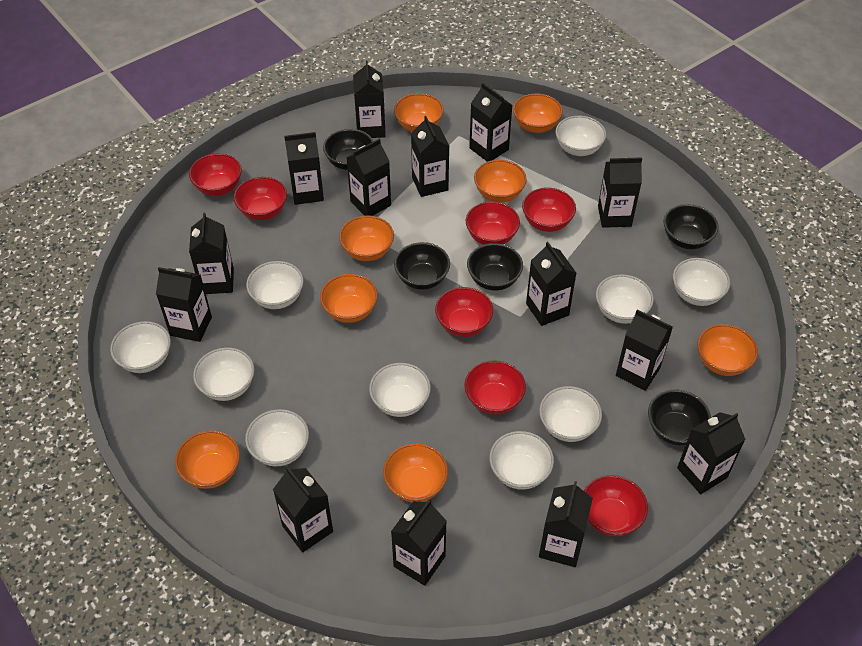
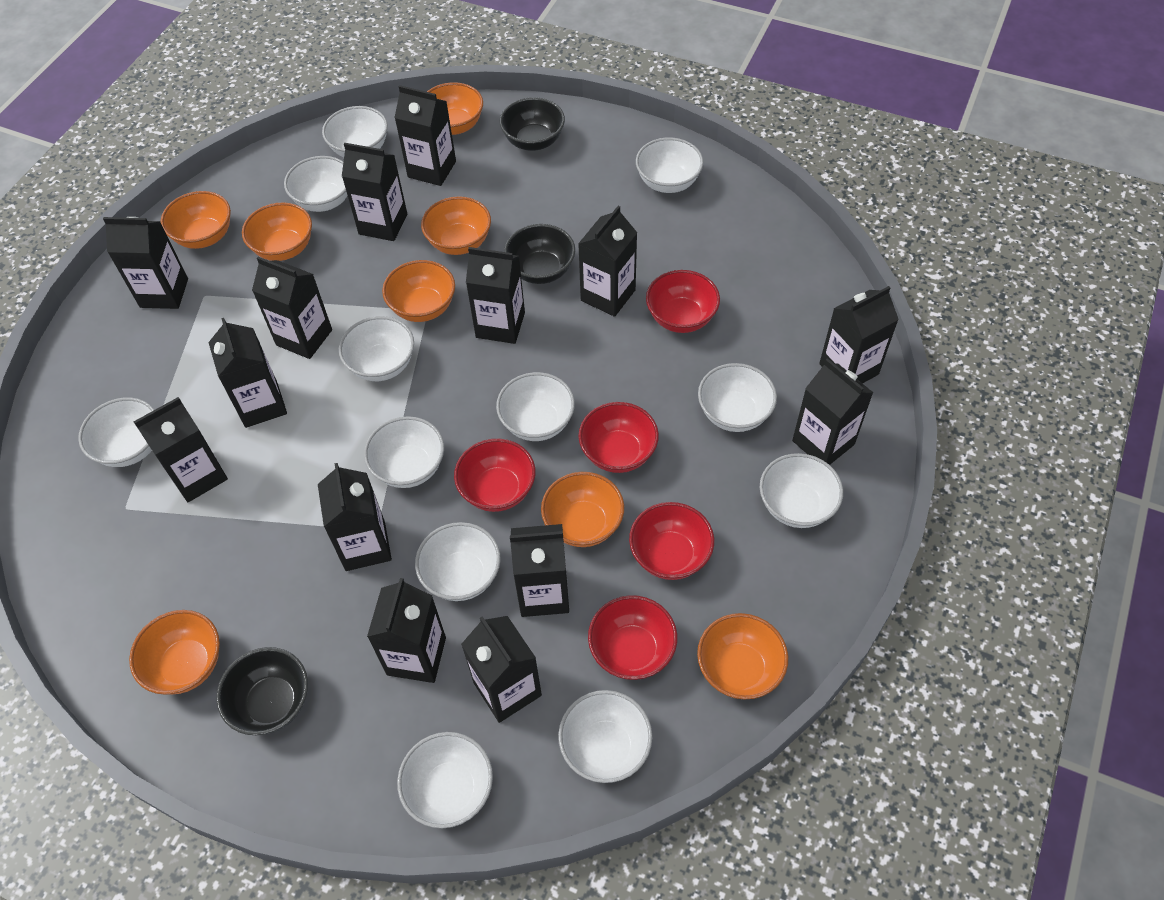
black bowl: 5 -> 3
red bowl: 7 -> 5
white bowl: 10 -> 12

